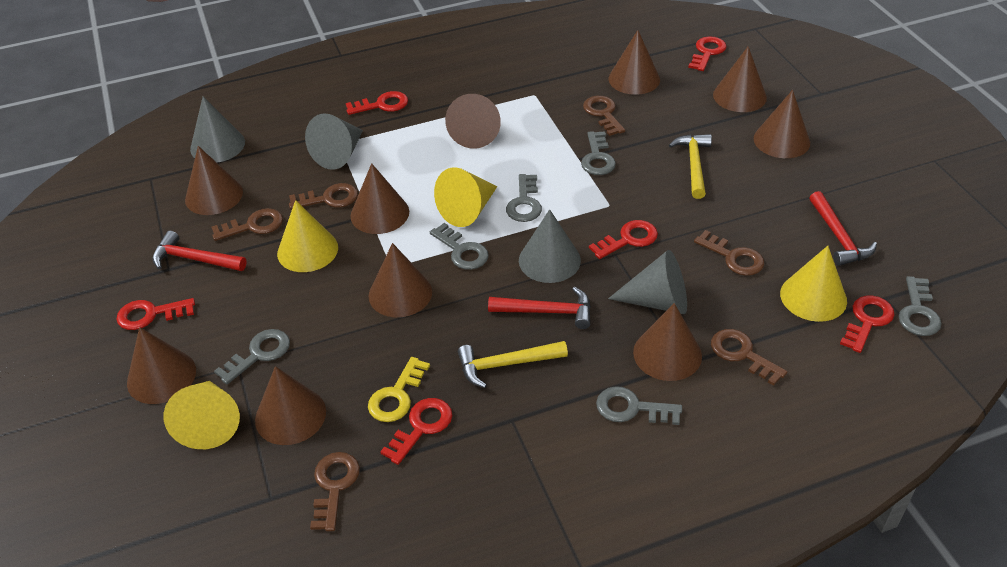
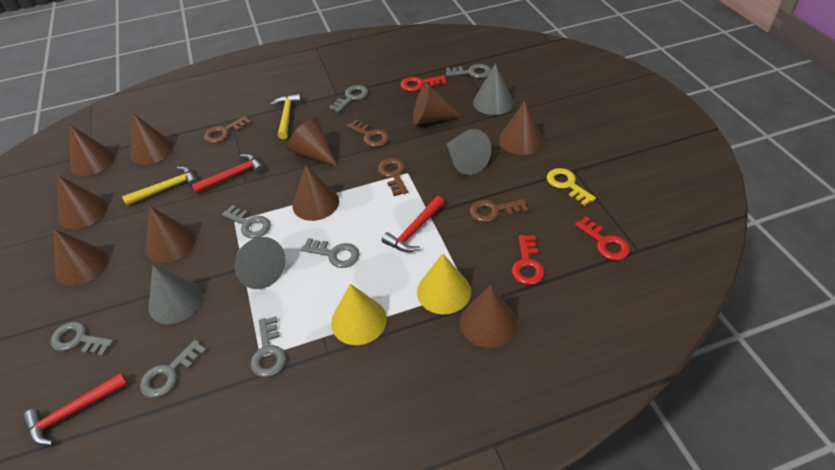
brown key: 6 -> 4
grey key: 6 -> 7
red key: 6 -> 3
yellow cone: 4 -> 2

